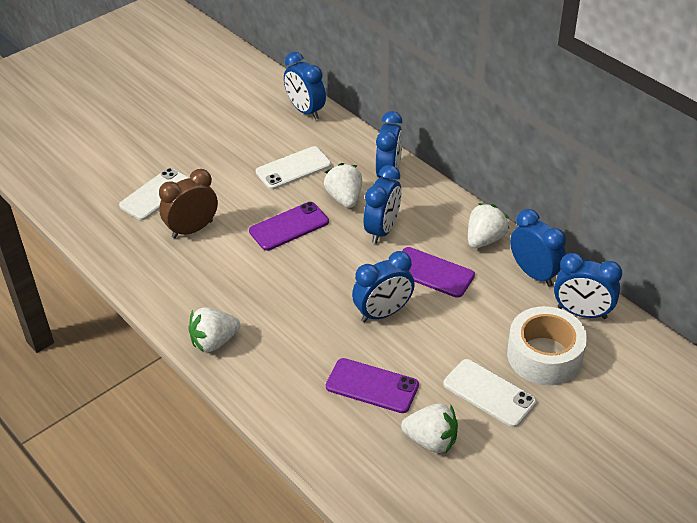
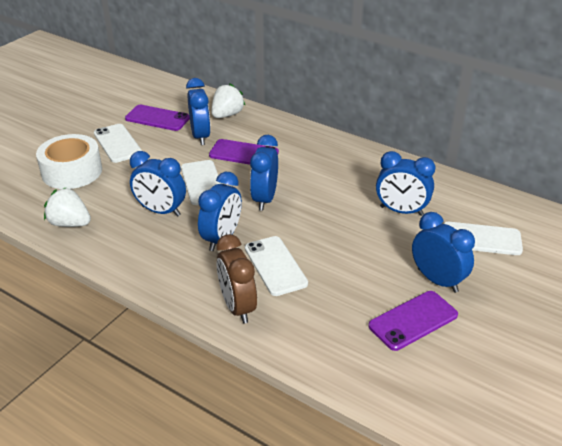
white phone: 3 -> 4
white strawberry: 4 -> 2

